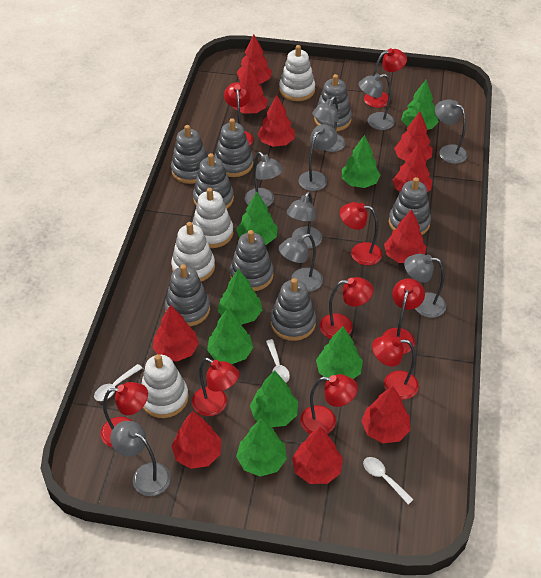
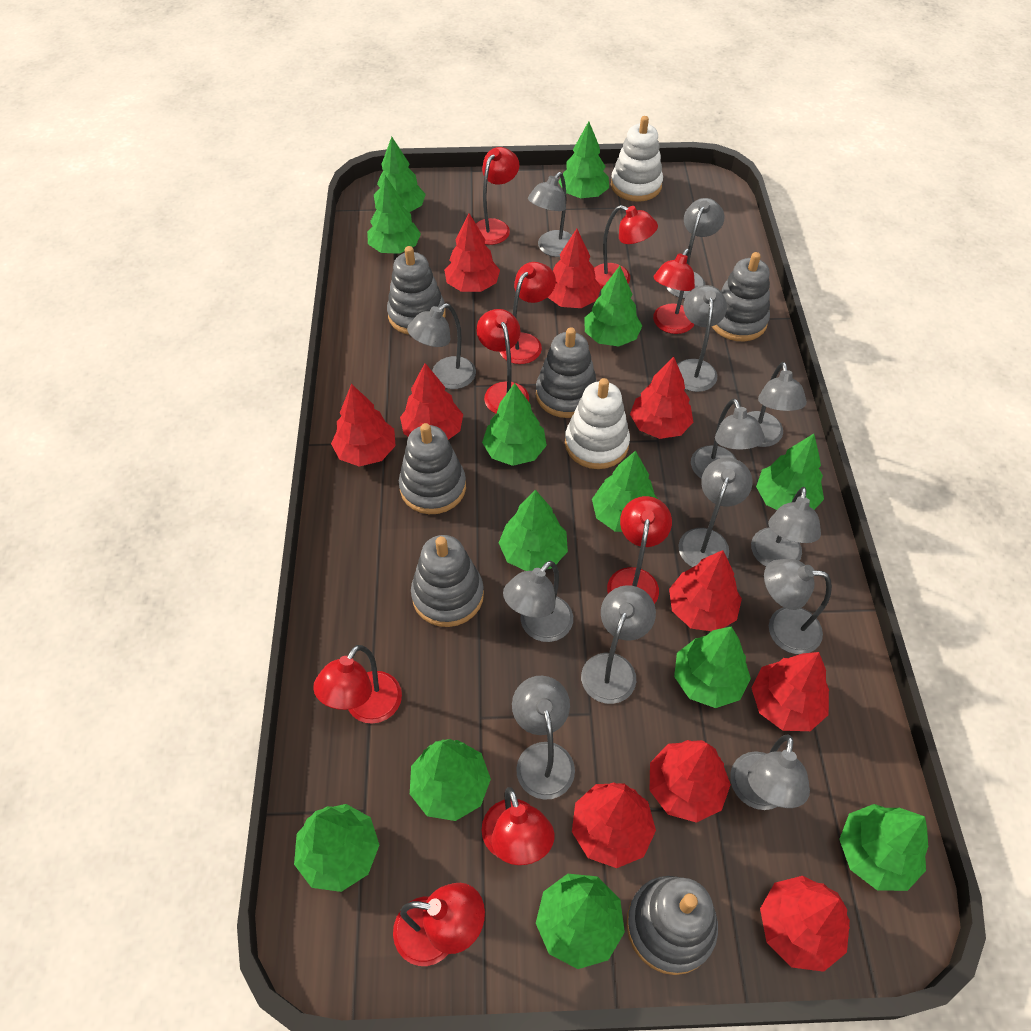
green tree: 8 -> 13
grey lamp: 9 -> 13
grey stacking toy: 8 -> 6
white spoon: 3 -> 0
white stacking toy: 4 -> 2

